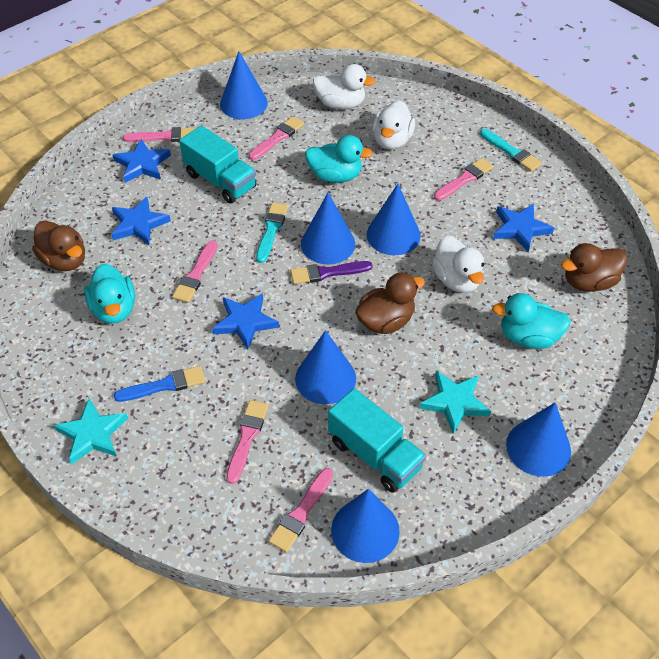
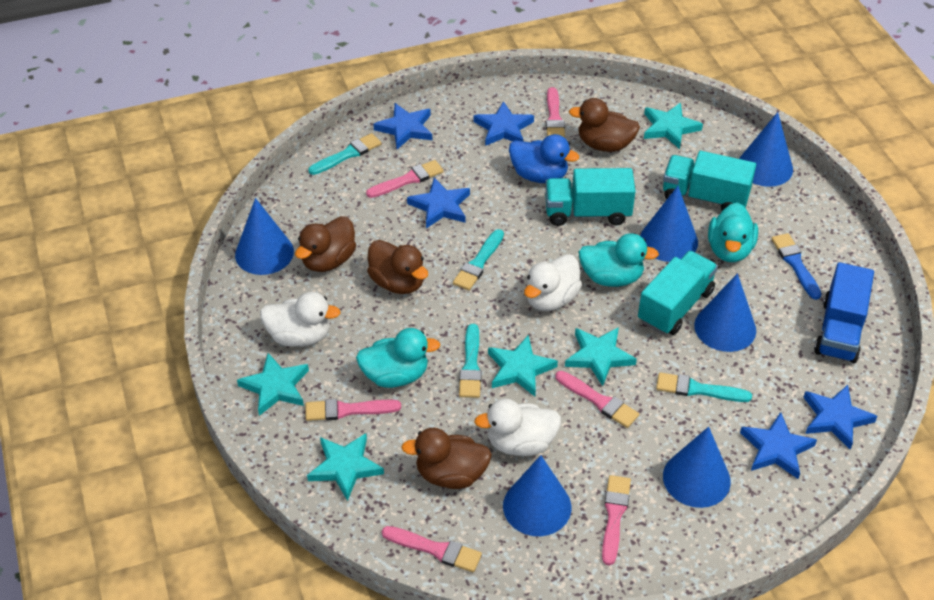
blue duck: 0 -> 1
blue star: 4 -> 5
blue truck: 0 -> 1
brown duck: 3 -> 4
purple brush: 1 -> 0
turquoise brush: 2 -> 4
turquoise star: 2 -> 5
turquoise truck: 2 -> 3

